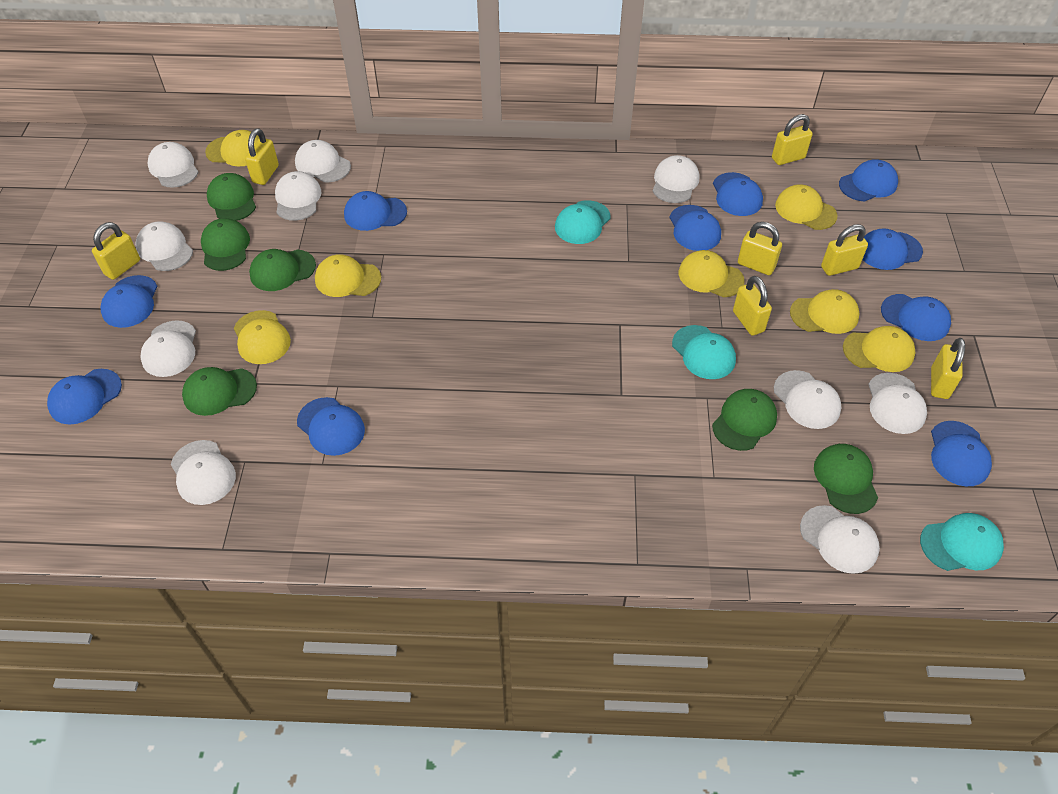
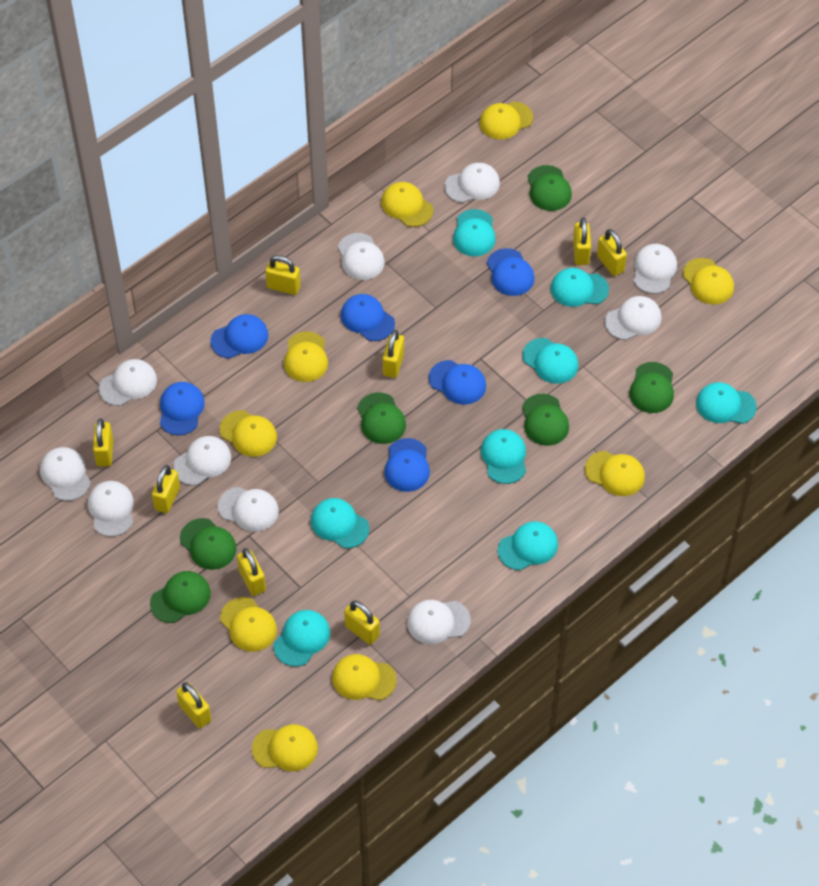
blue cap: 10 -> 6
turquoise cap: 3 -> 8
yellow cap: 7 -> 9
yellow padlock: 7 -> 9

